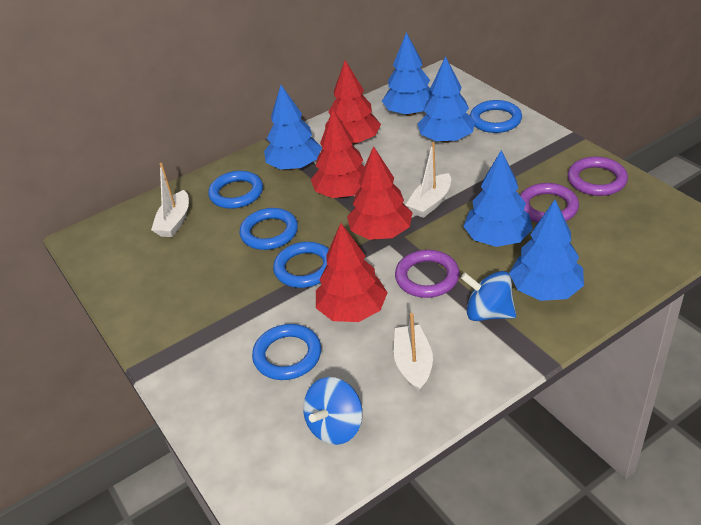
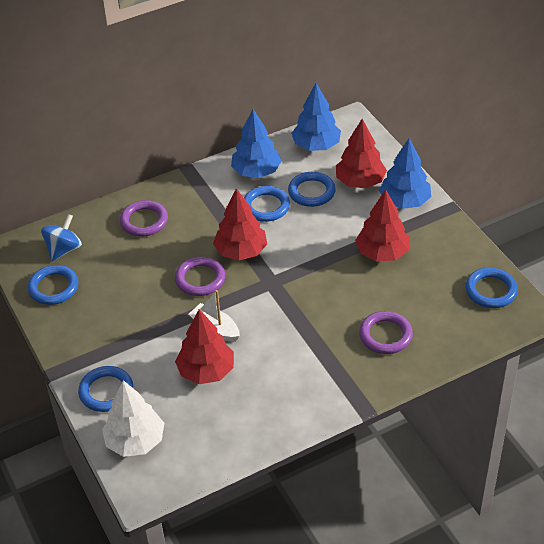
blue spinning top: 2 -> 1
blue tree: 5 -> 3
white boat: 3 -> 1
white tree: 0 -> 1

